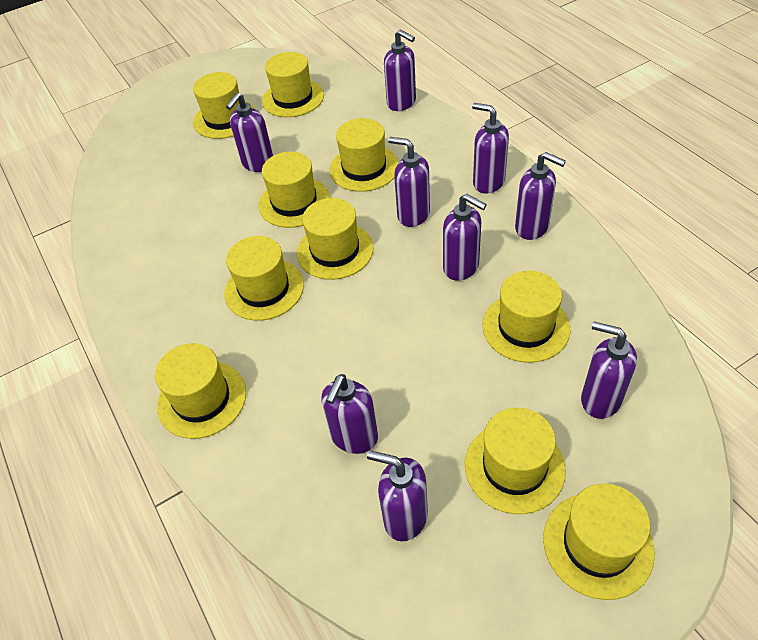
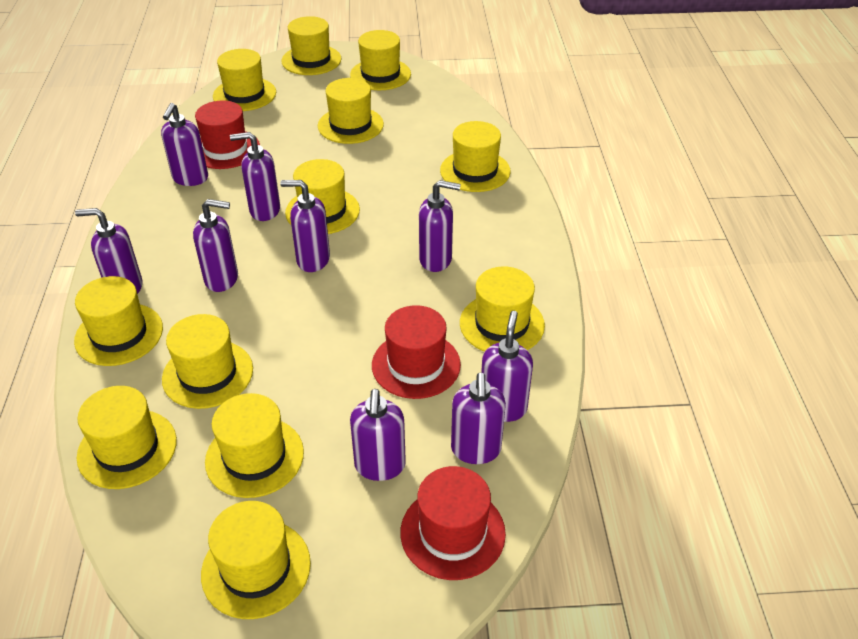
red hat: 0 -> 3
yellow hat: 10 -> 12

